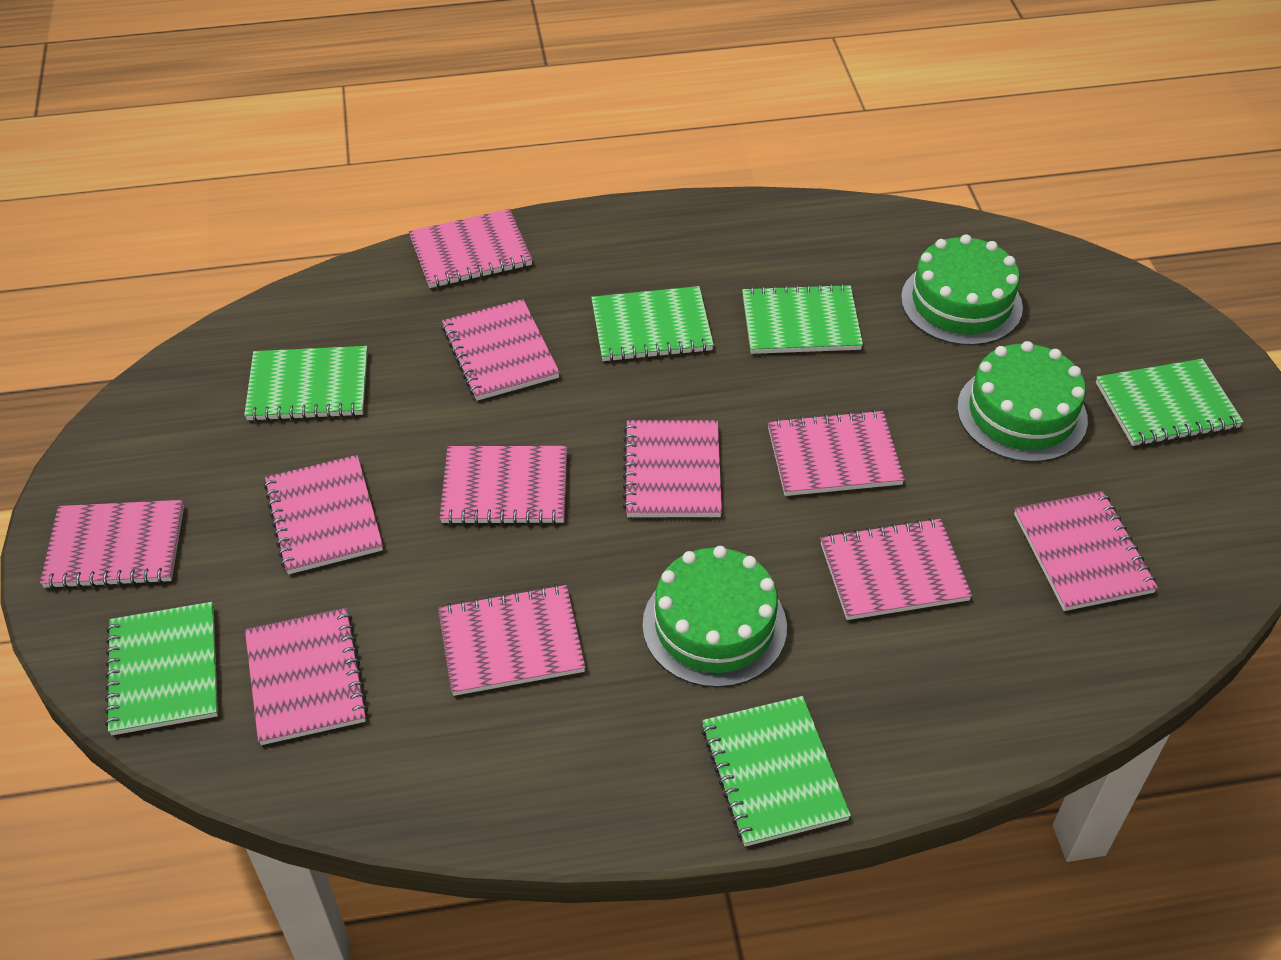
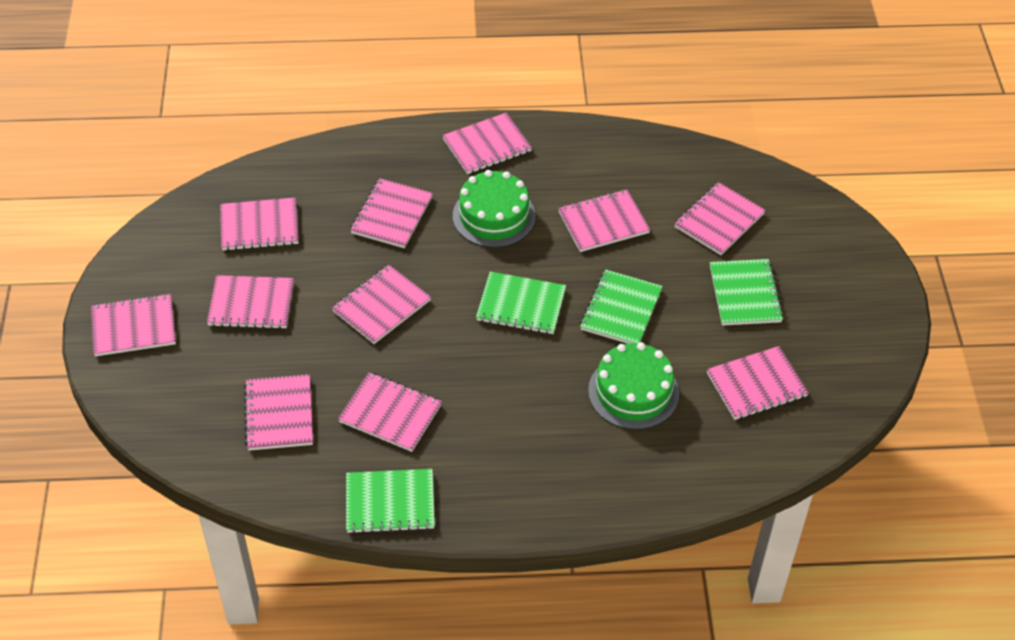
green cake: 3 -> 2
green notebook: 6 -> 4

